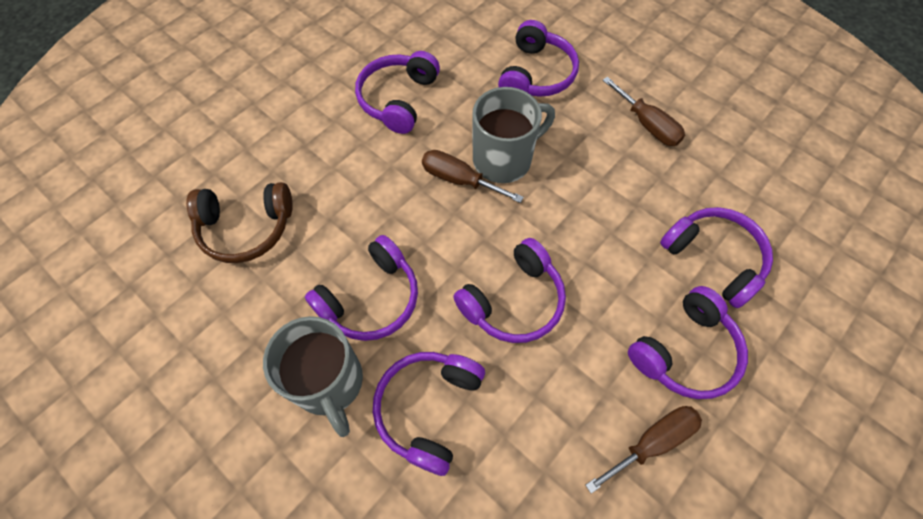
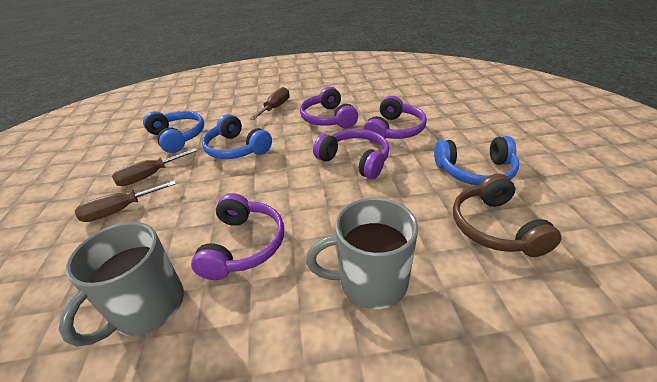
blue headphones: 0 -> 3
purple headphones: 7 -> 4

